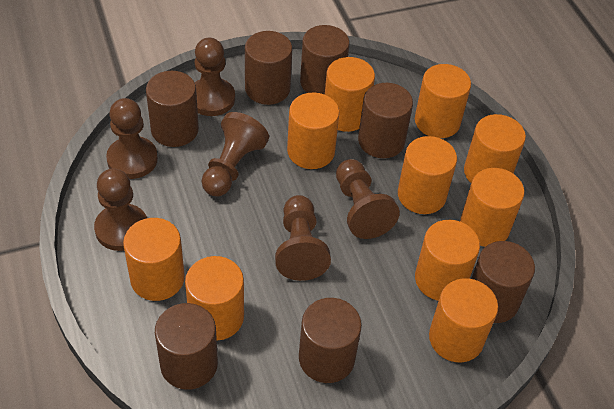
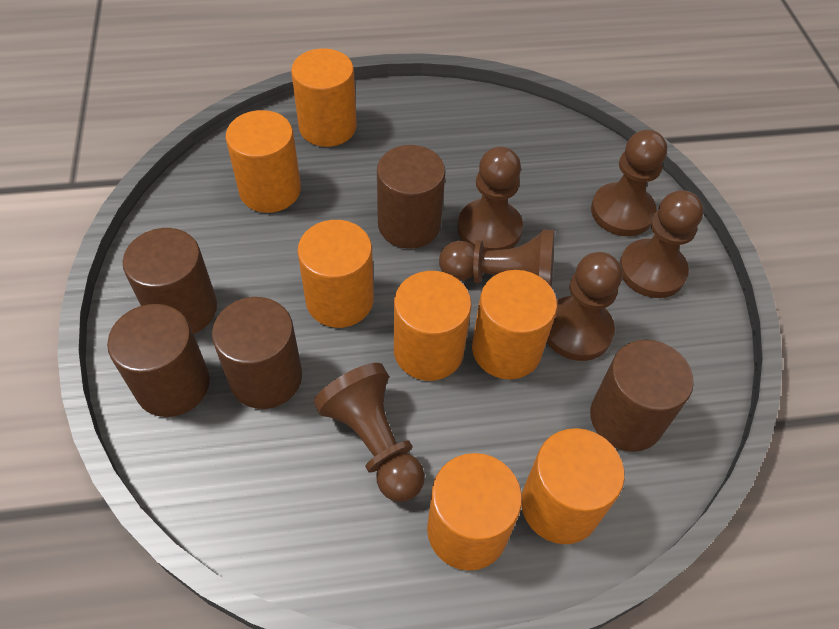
brown cylinder: 7 -> 5
orange cylinder: 10 -> 7

